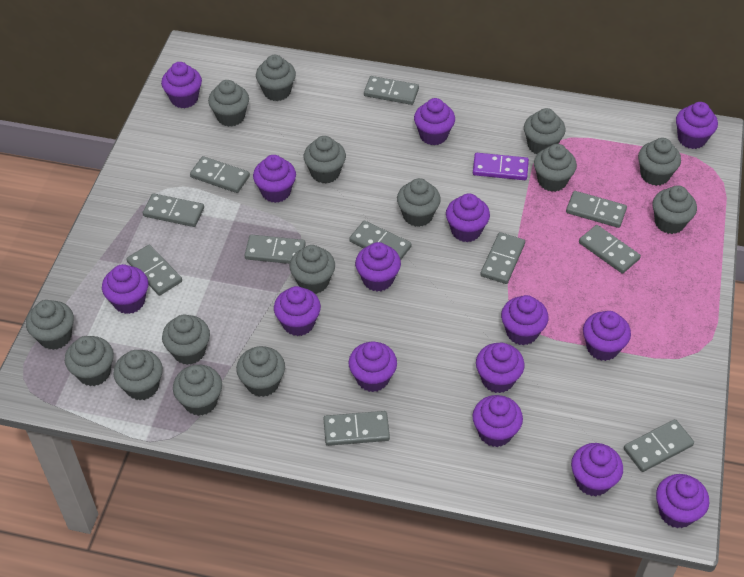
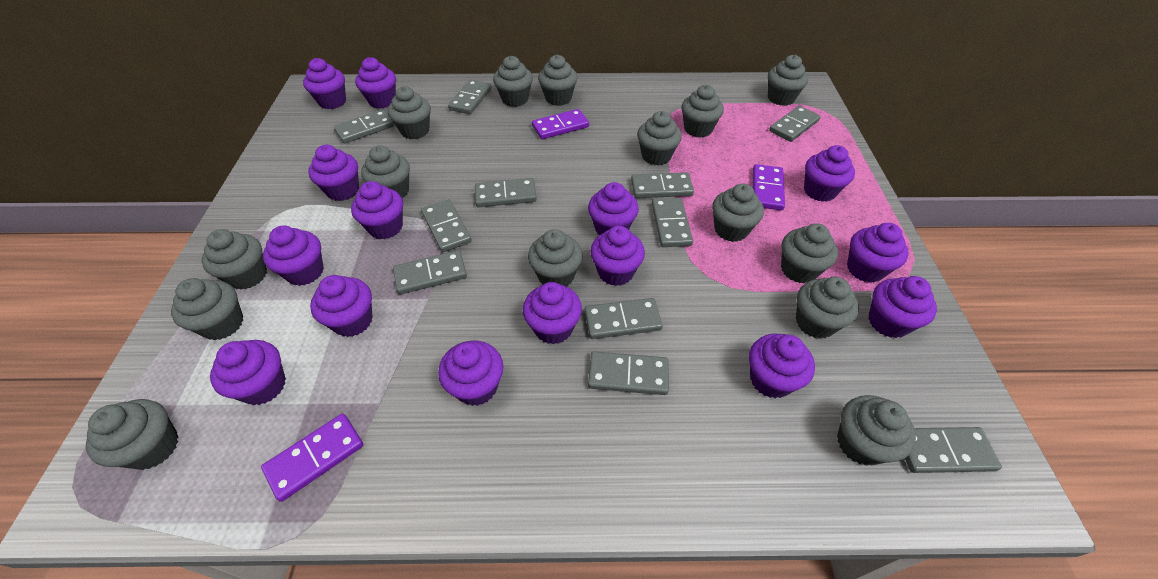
purple domino: 1 -> 3

